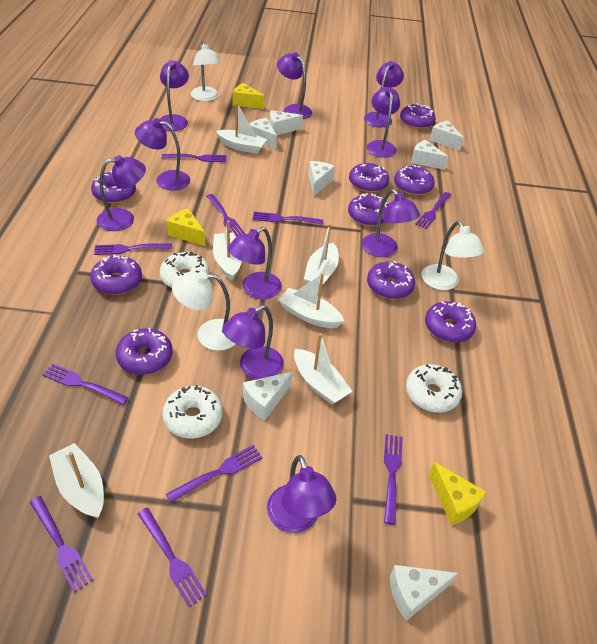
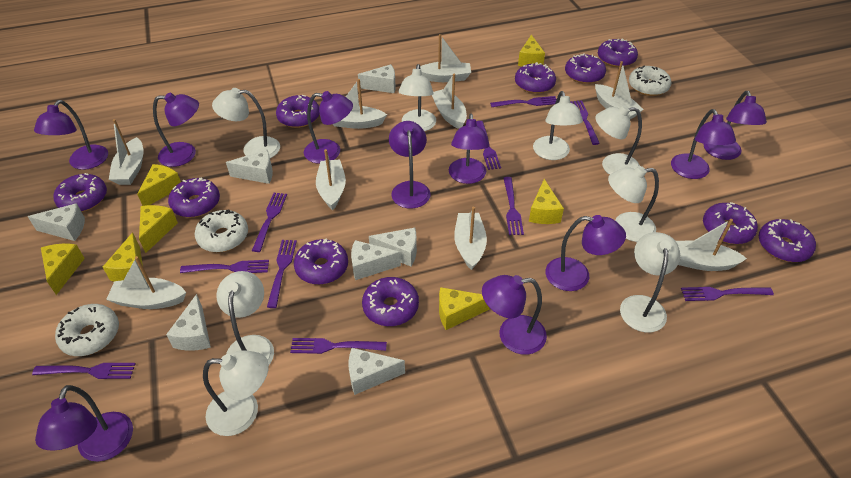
purple donut: 9 -> 10
white boat: 6 -> 9
white lamp: 3 -> 8
yellow cheese: 3 -> 7

